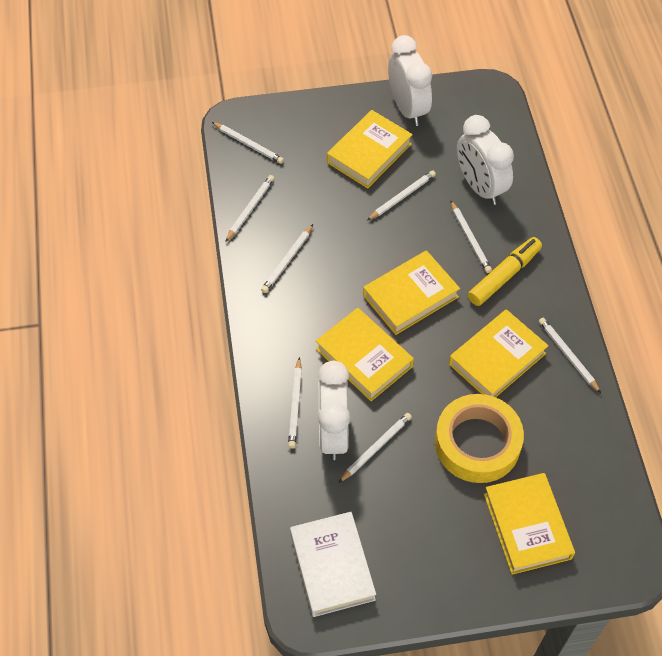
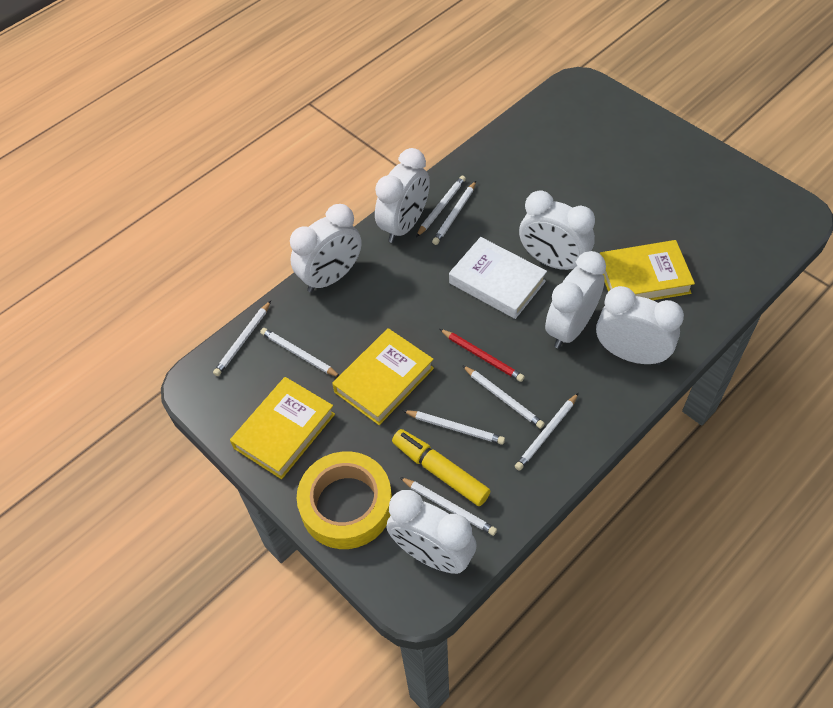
red pencil: 0 -> 1
white clock: 3 -> 6
yellow book: 5 -> 3

